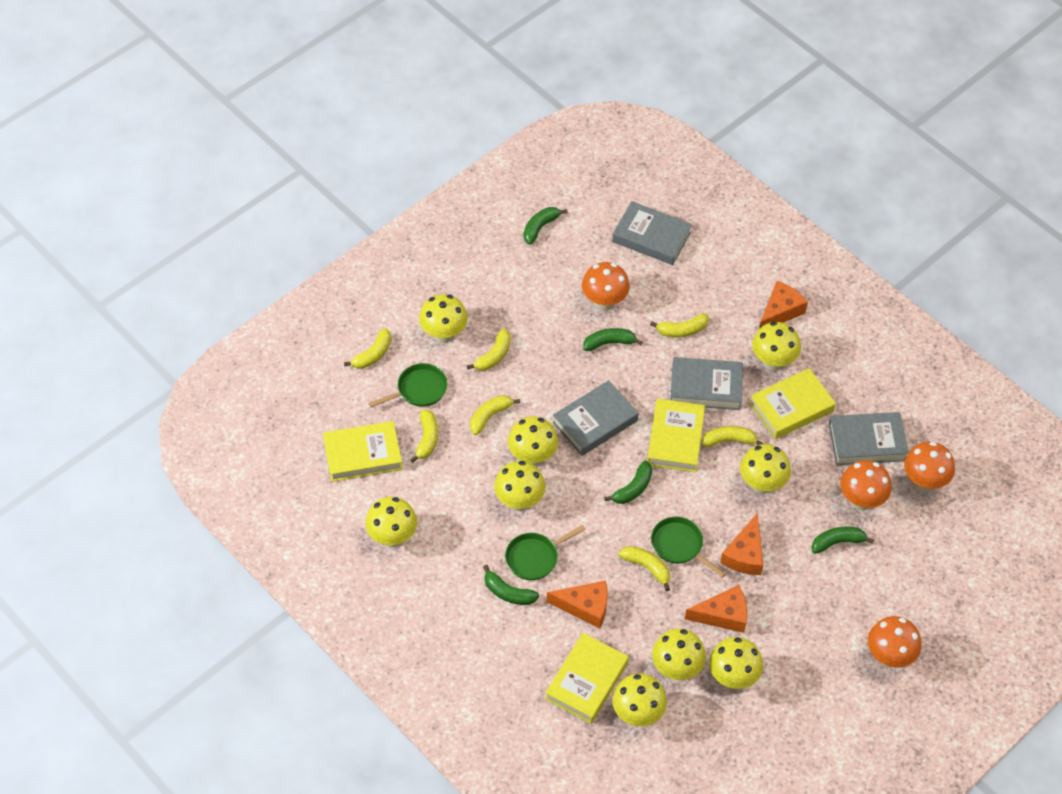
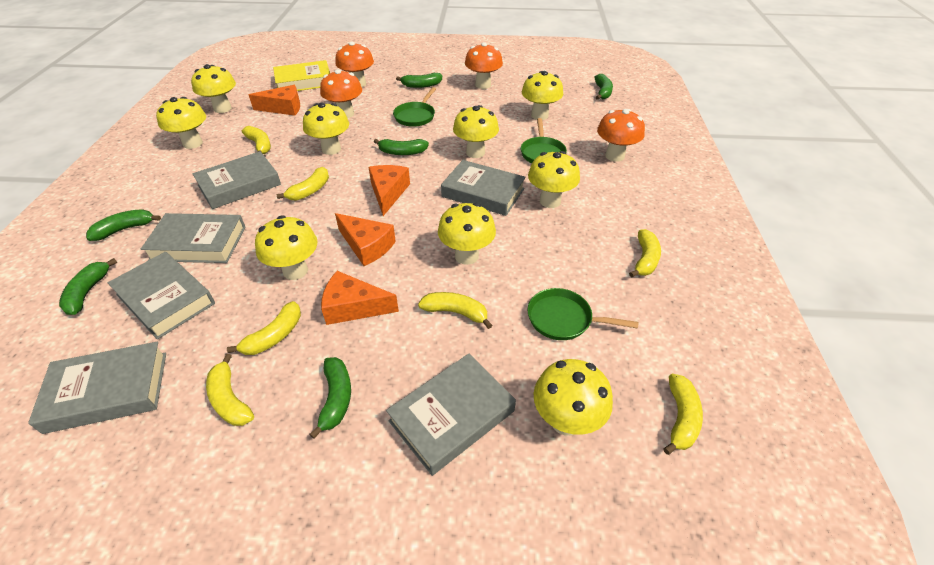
green banana: 5 -> 6
grey book: 4 -> 6
yellow book: 4 -> 1

